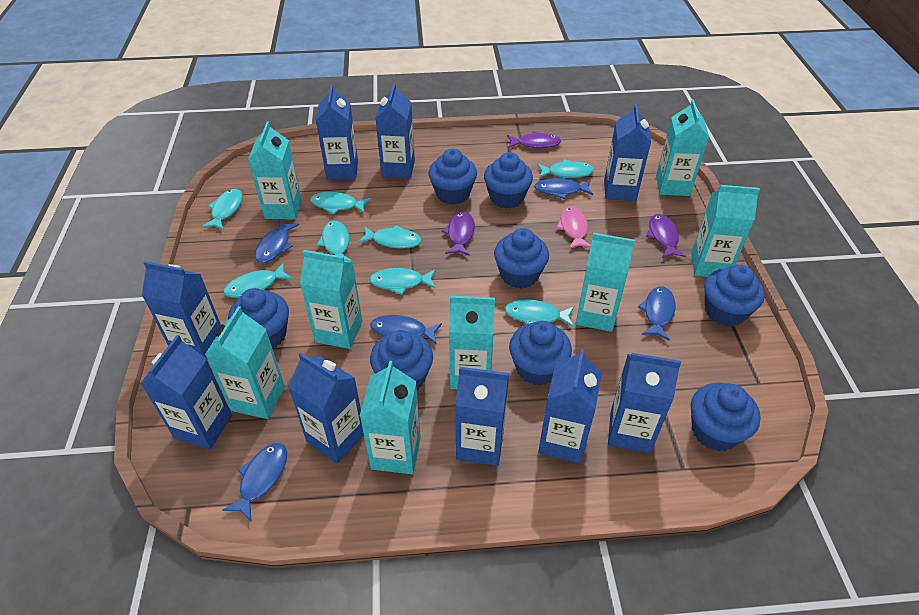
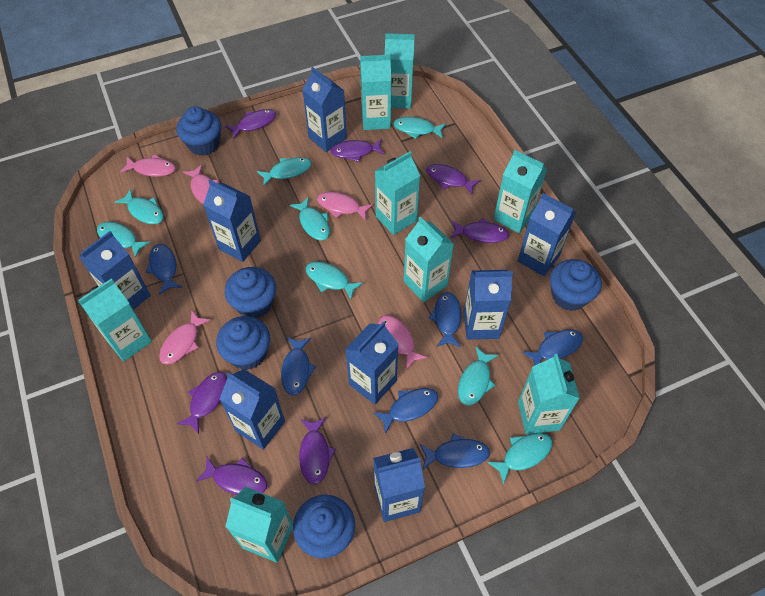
blue carton: 9 -> 8
blue cupcake: 8 -> 5
blue fish: 5 -> 6
pink fish: 1 -> 5
purple fish: 3 -> 7

